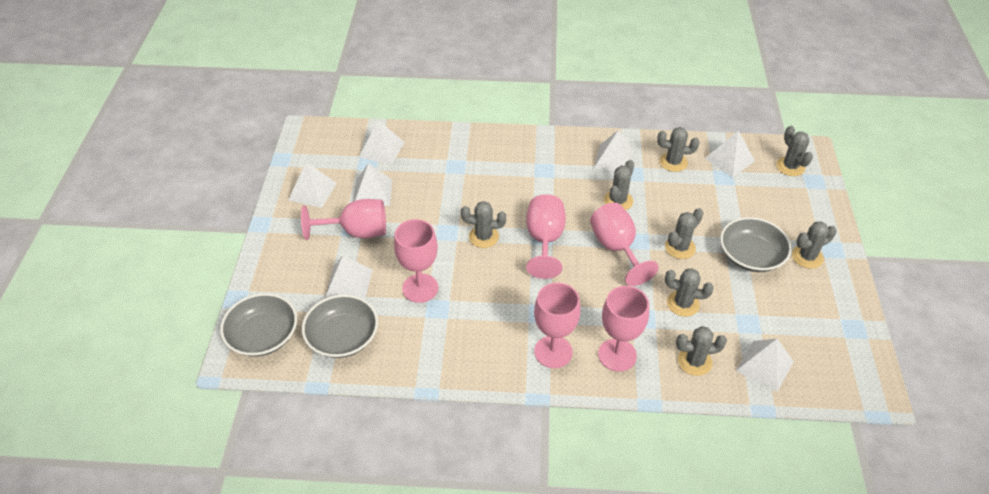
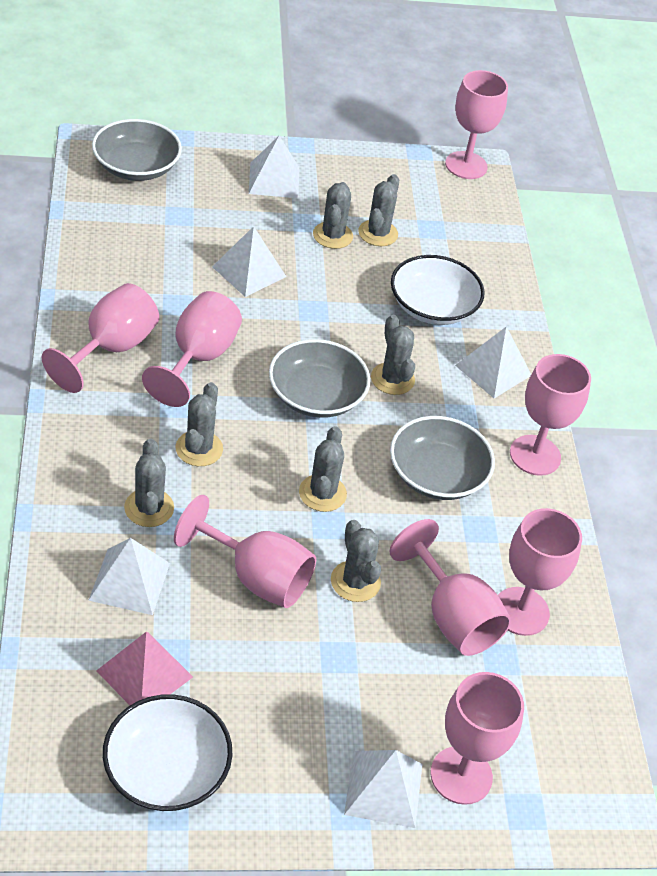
grey cactus: 8 -> 7
pink goblet: 6 -> 8
pink pyramid: 0 -> 1
white bowl: 0 -> 2
white pyramid: 7 -> 5

